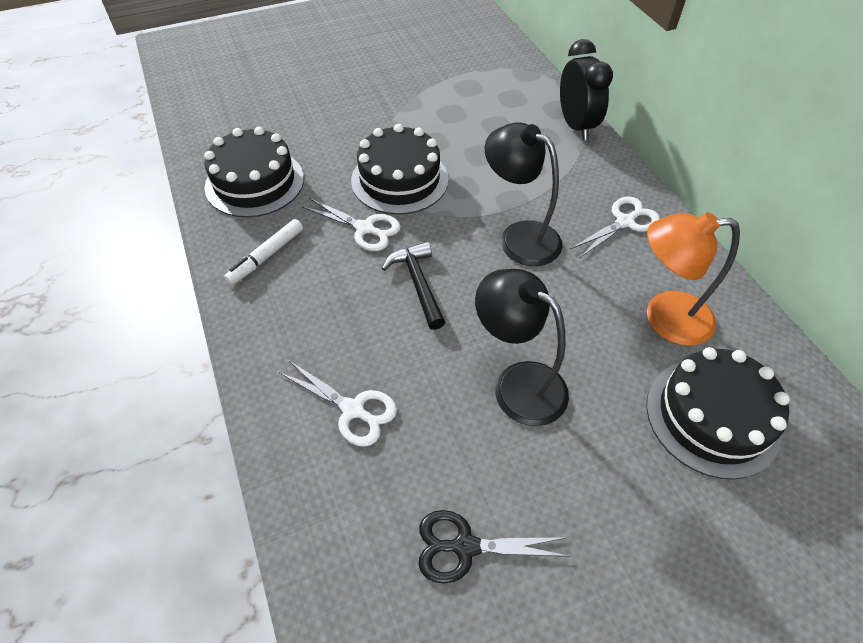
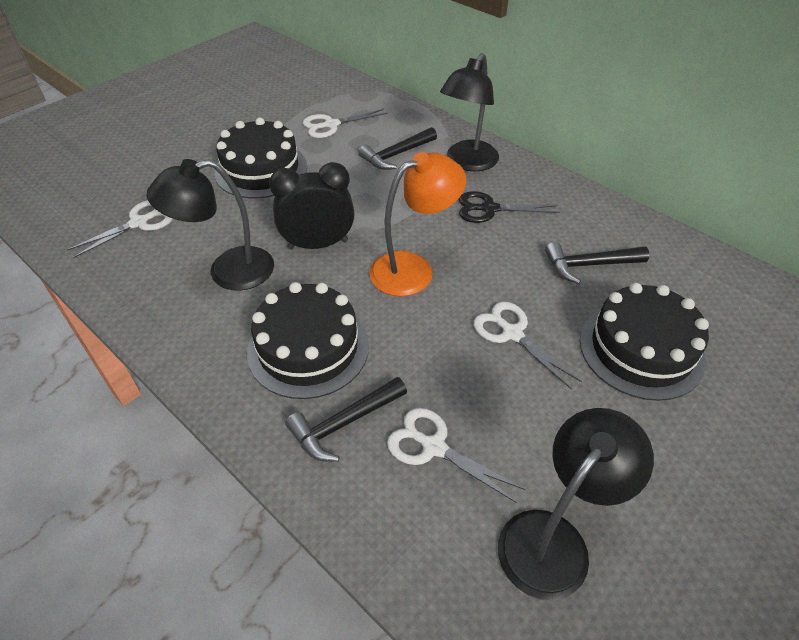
black hammer: 1 -> 3
black lamp: 2 -> 3
white marker: 1 -> 0
white scissors: 3 -> 4

